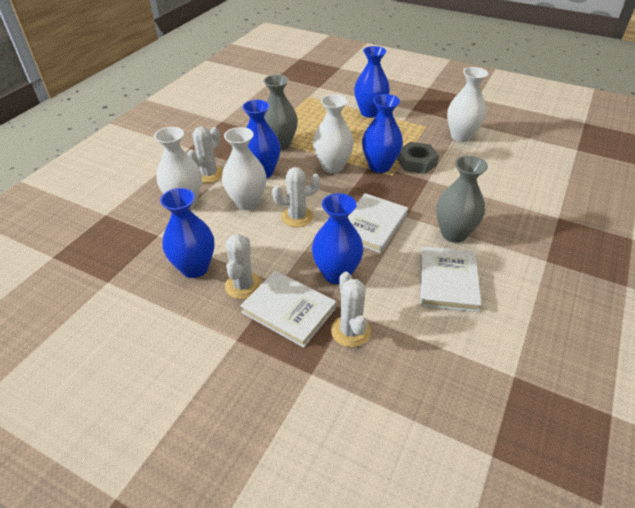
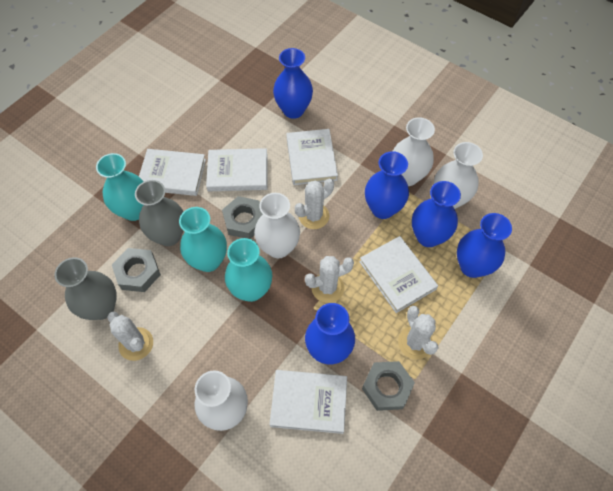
grey nut: 1 -> 3
turquoise vase: 0 -> 3
white book: 3 -> 5

